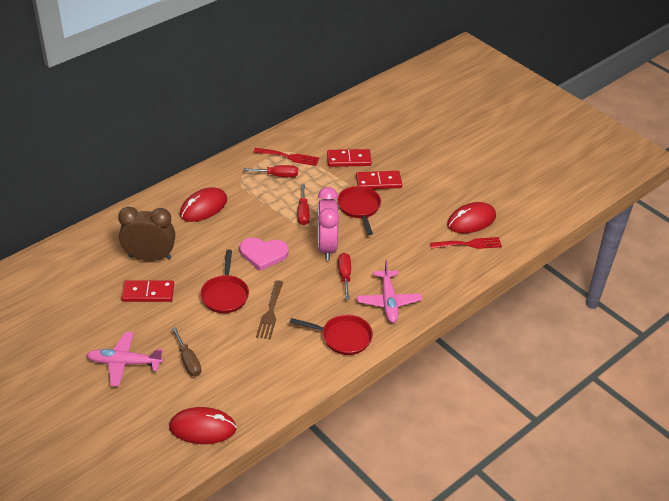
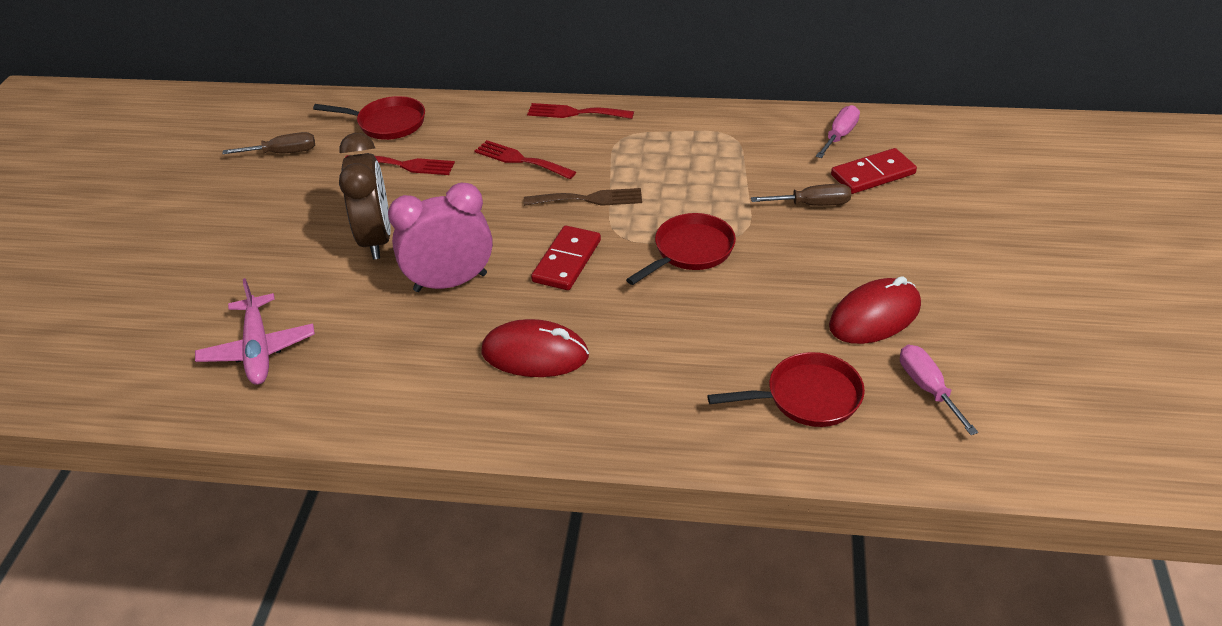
brown screwdriver: 1 -> 2
pink heart: 1 -> 0
pink plane: 2 -> 1
pink screwdriver: 0 -> 2
red domino: 3 -> 2
red fork: 2 -> 3
red mouse: 3 -> 2
red screwdriver: 3 -> 0

